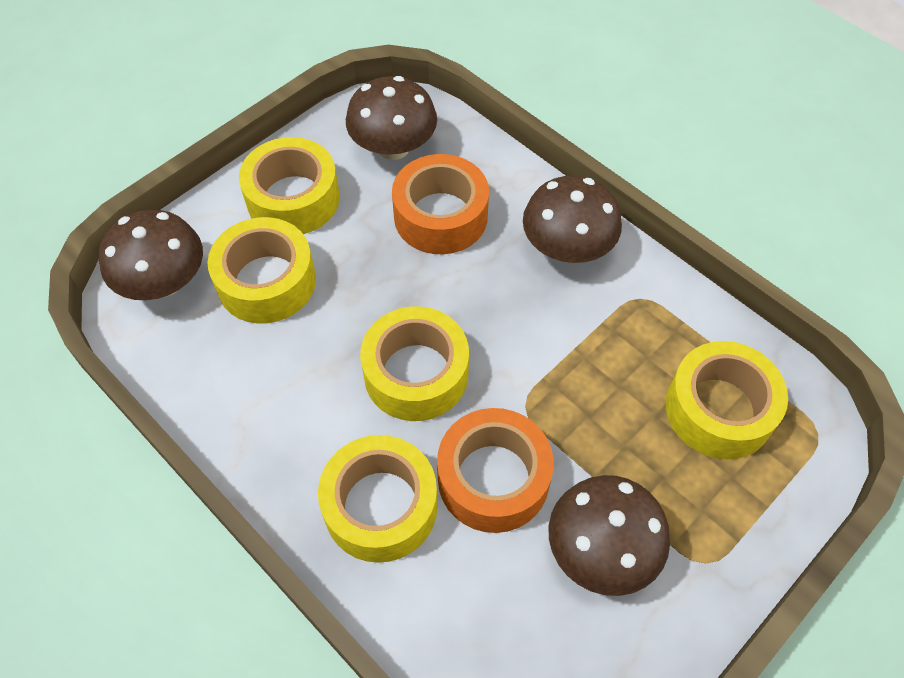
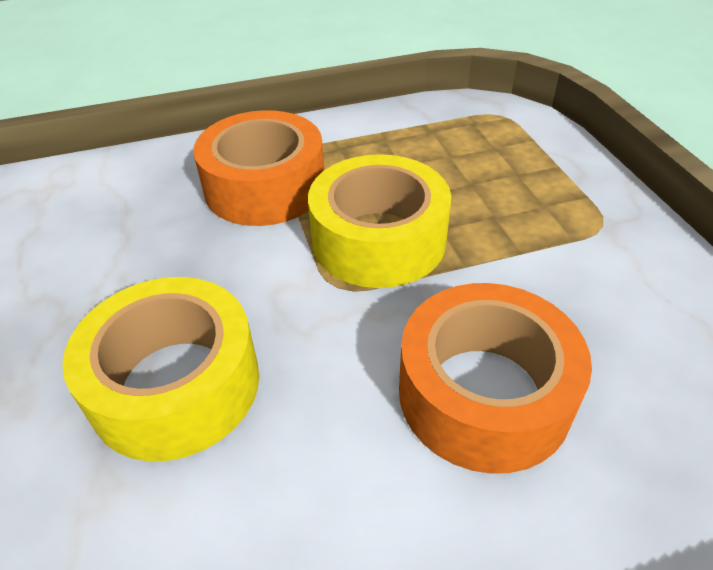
brown mushroom: 4 -> 0
yellow tape: 5 -> 2

